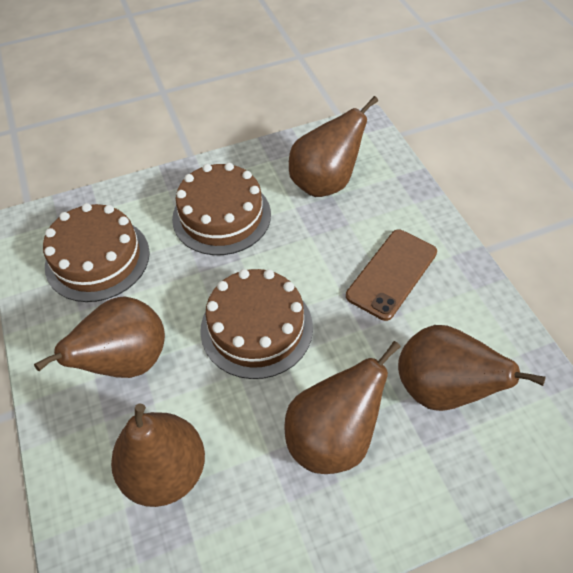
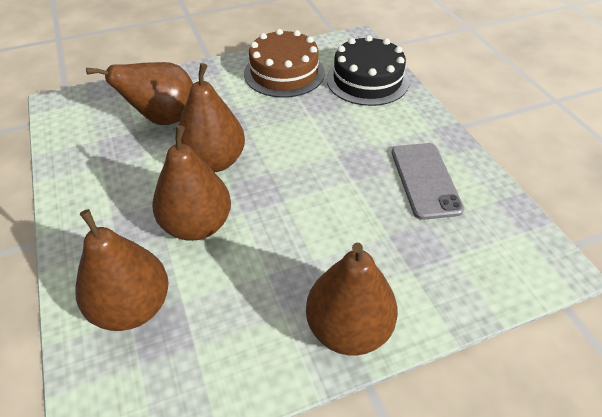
black cake: 0 -> 1
brown cake: 3 -> 1
brown phone: 1 -> 0
grey phone: 0 -> 1

